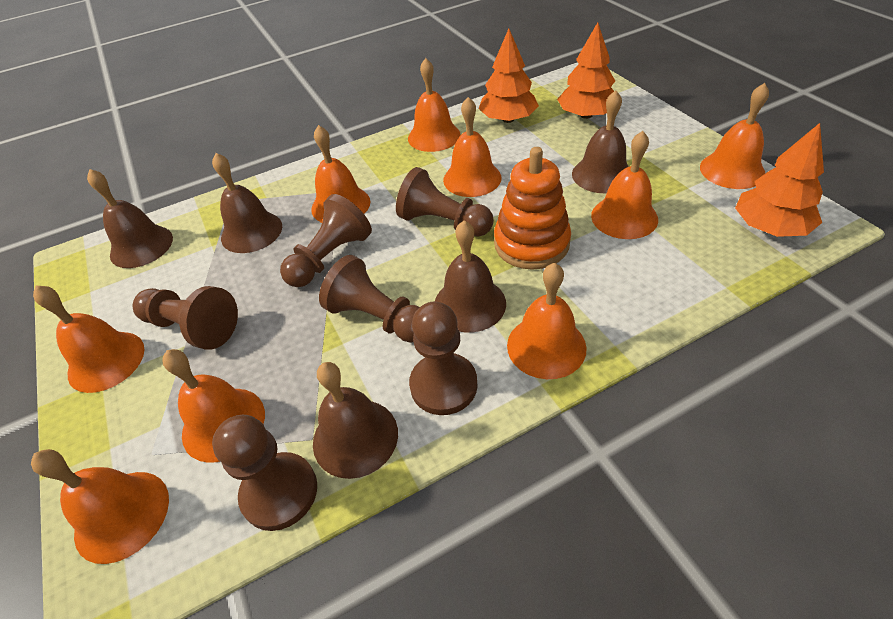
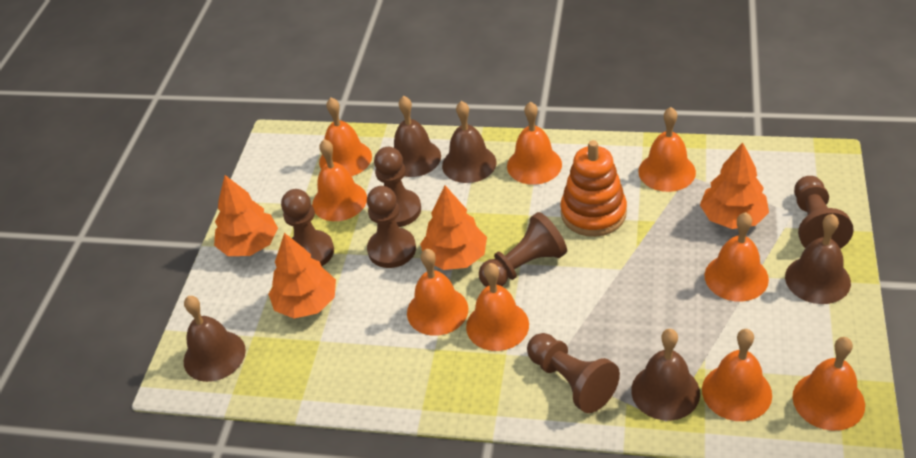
orange tree: 3 -> 4

